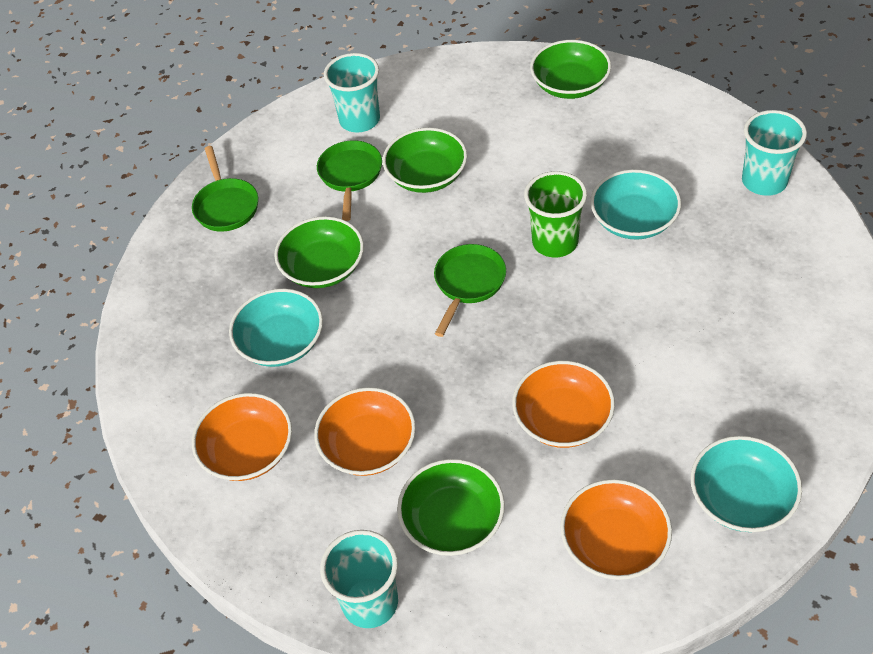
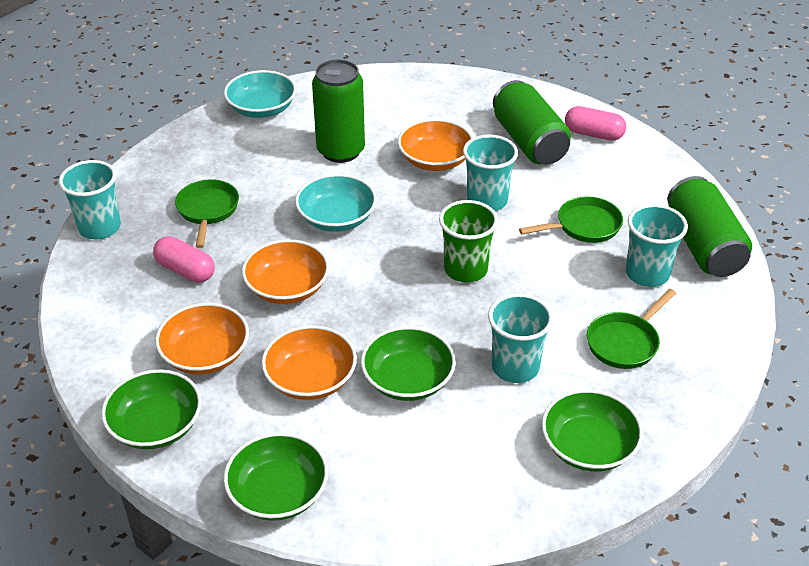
green can: 0 -> 3
pink capsule: 0 -> 2
turquoise bowl: 3 -> 2
turquoise cup: 3 -> 4

